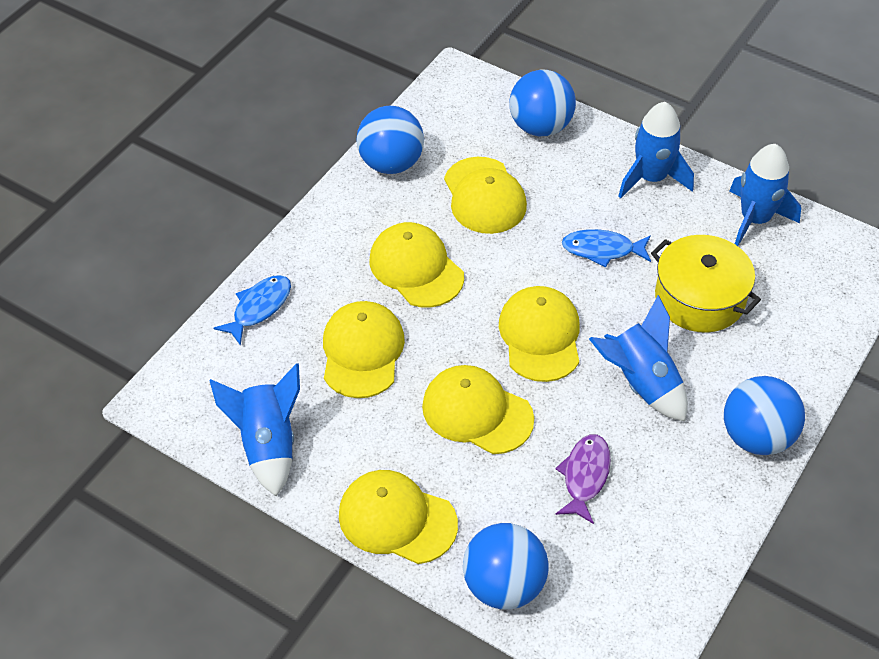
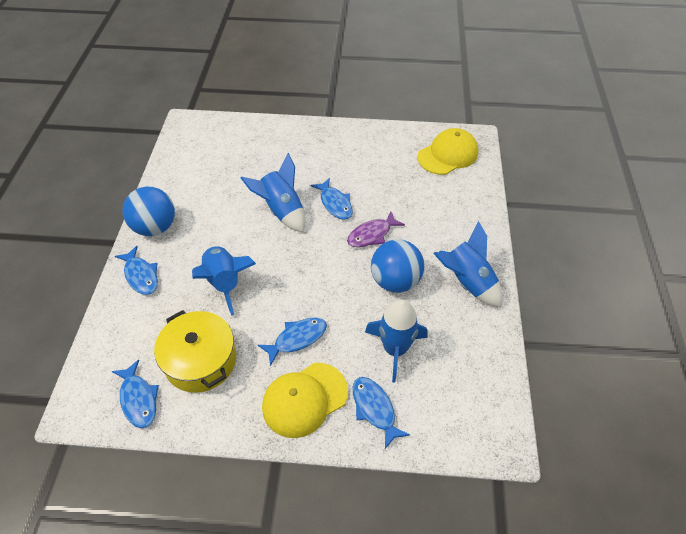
blue ball: 4 -> 2
blue fish: 2 -> 5
yellow cap: 6 -> 2

